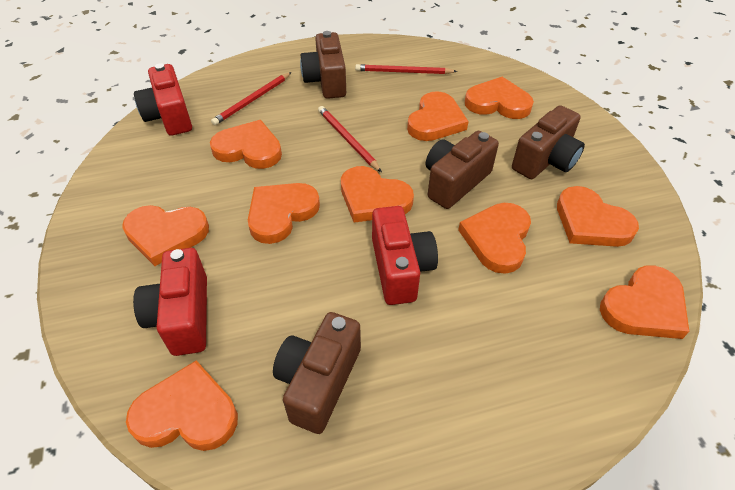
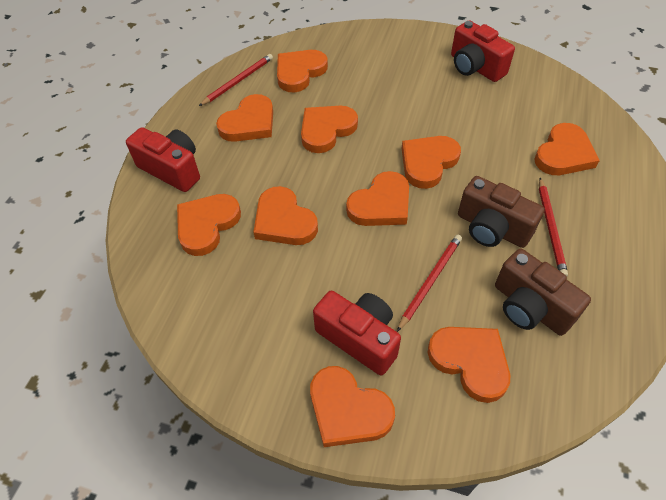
brown camera: 4 -> 2

